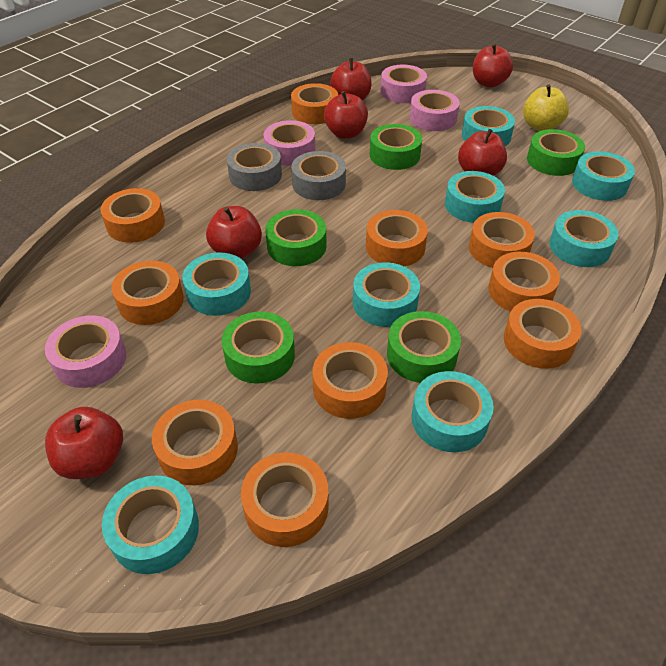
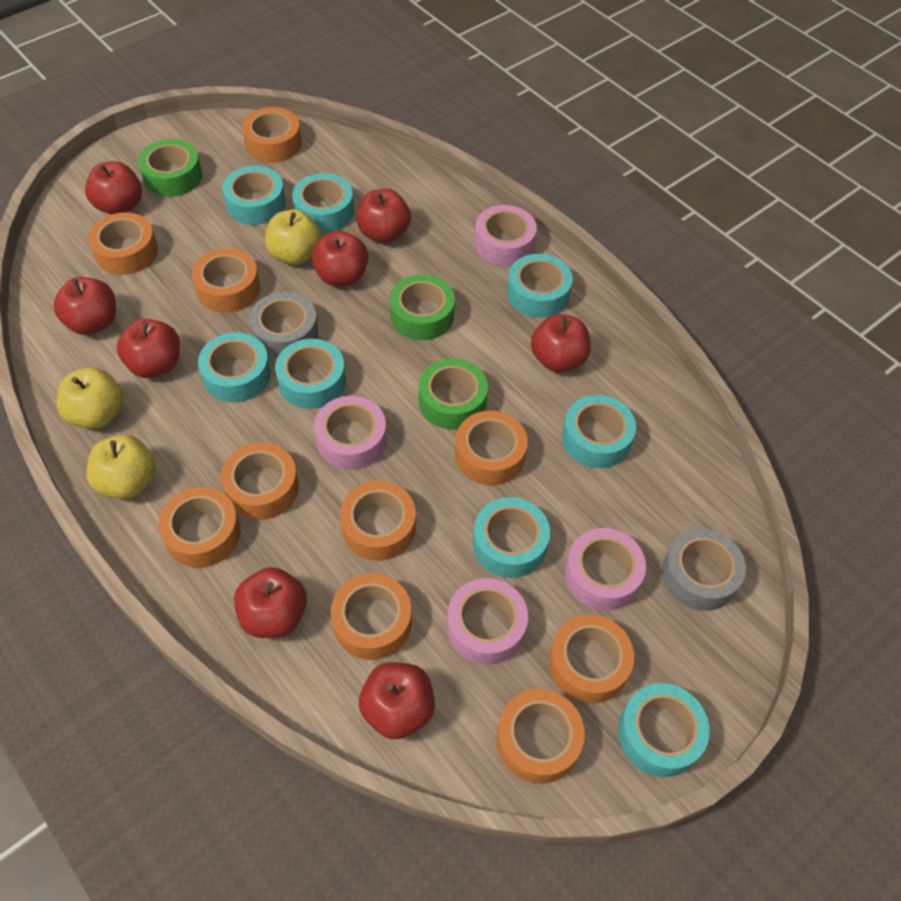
green tape: 5 -> 3
red apple: 6 -> 8
yellow apple: 1 -> 3

